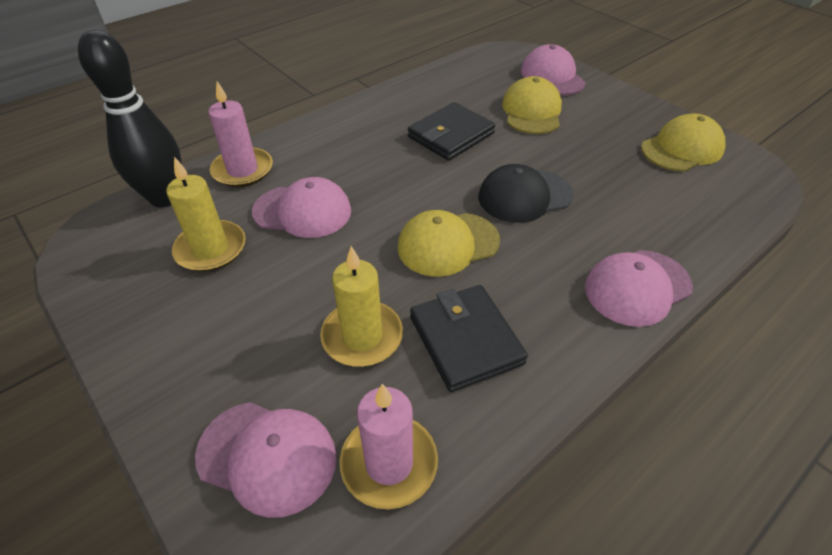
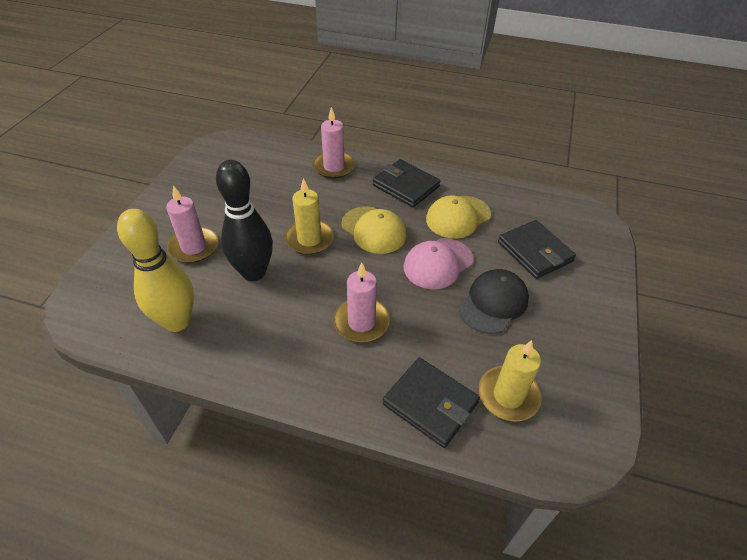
black wallet: 2 -> 3
pink candle: 2 -> 3
pink cap: 4 -> 1
yellow bowling pin: 0 -> 1
yellow cap: 3 -> 2

